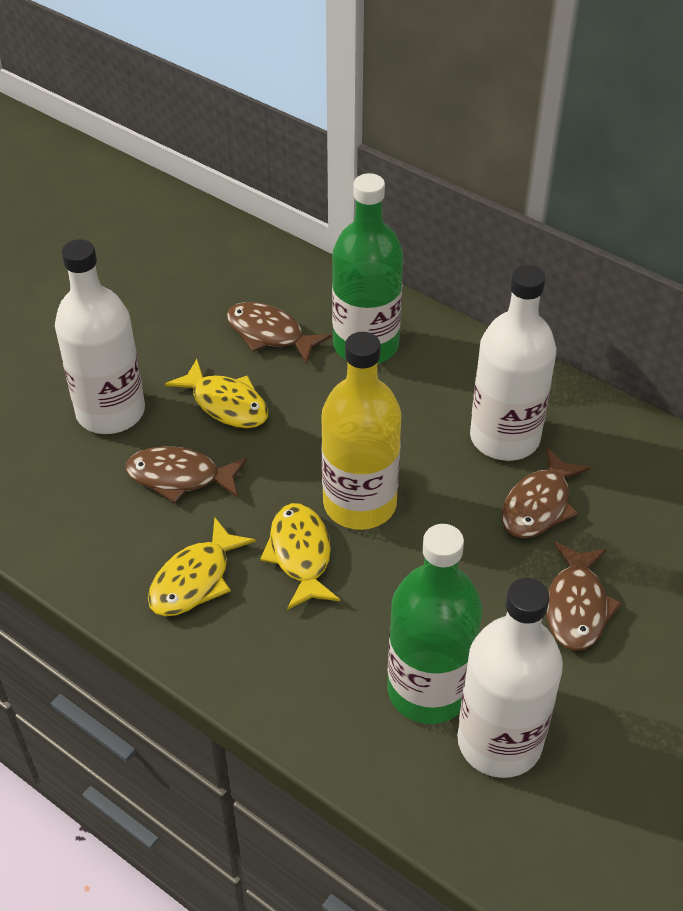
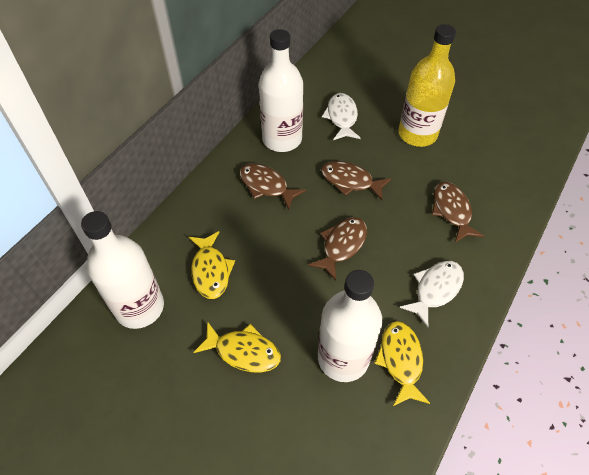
green bottle: 2 -> 0
white fish: 0 -> 2

